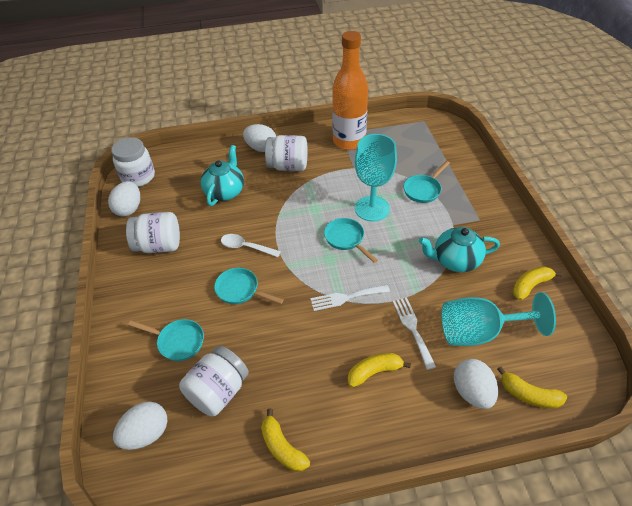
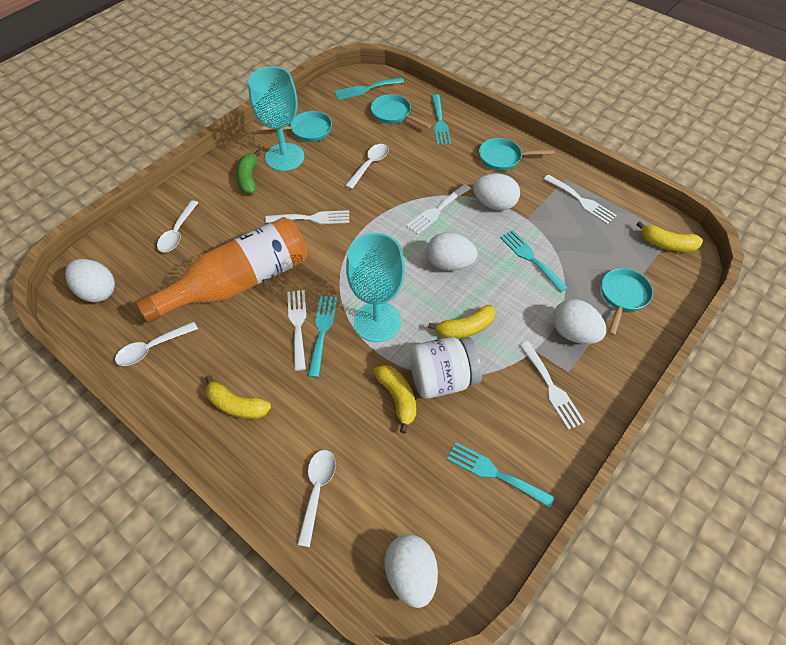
green banana: 0 -> 1
turquoise fork: 0 -> 5
turquoise teapot: 2 -> 0
white egg: 4 -> 5
white fork: 2 -> 5
white jar: 4 -> 1
white spoon: 1 -> 4

